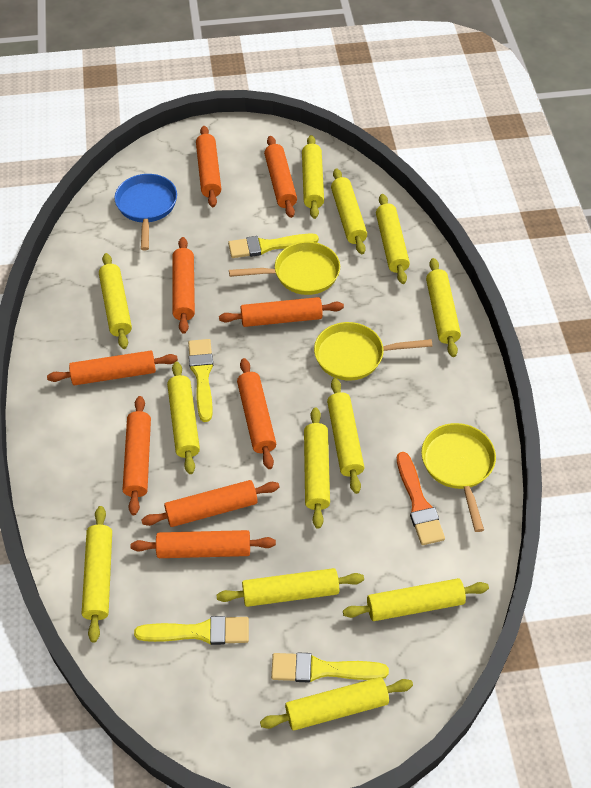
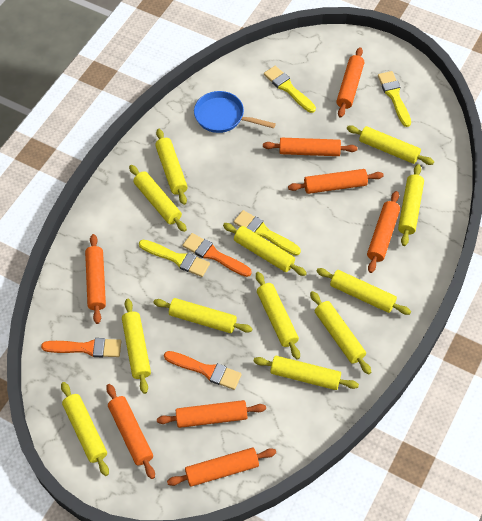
orange brush: 1 -> 3
orange rolling pin: 9 -> 8
yellow pan: 3 -> 0

